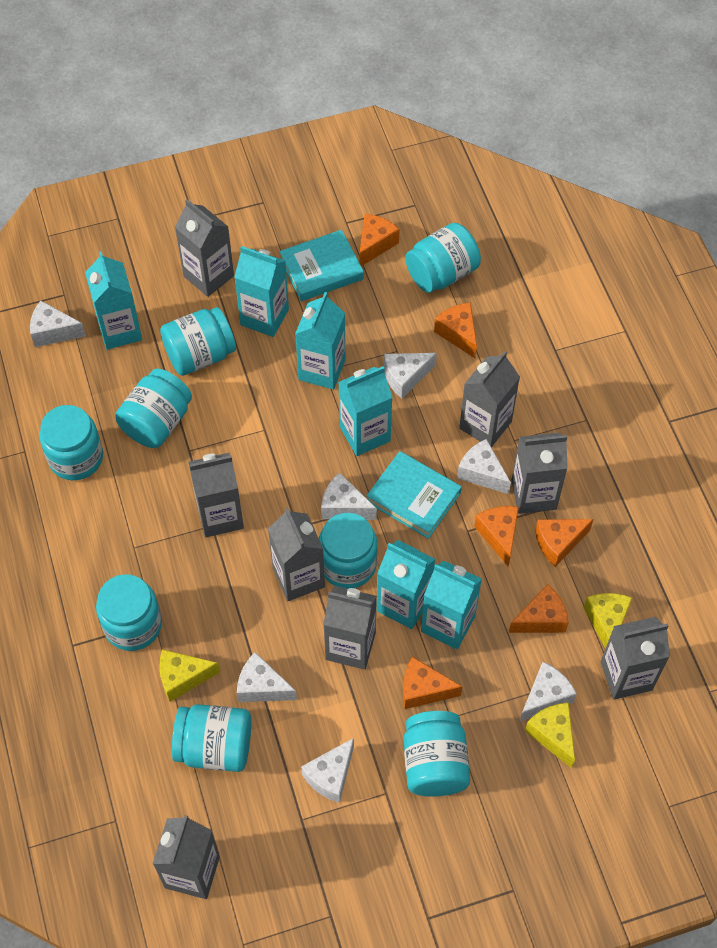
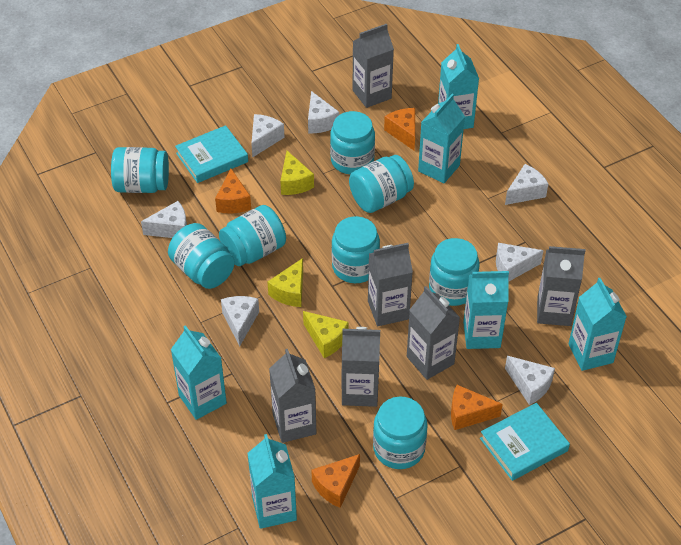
grey carton: 8 -> 6
orange cheese: 6 -> 4

